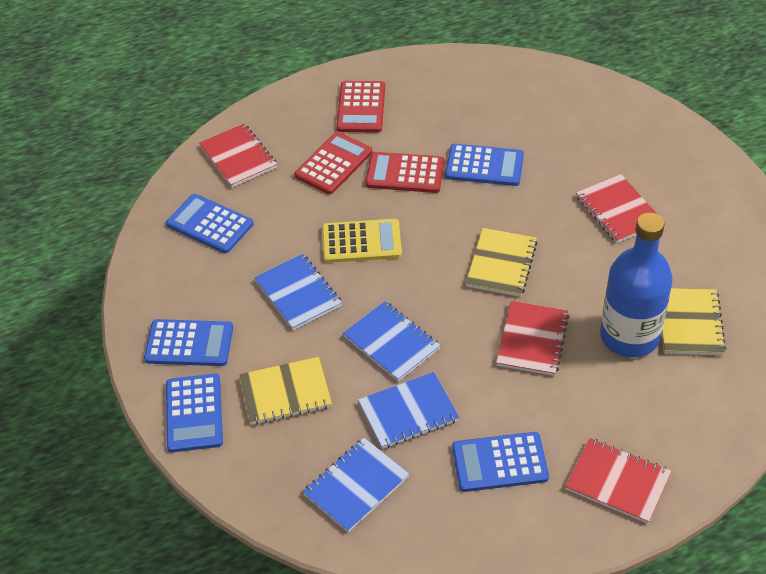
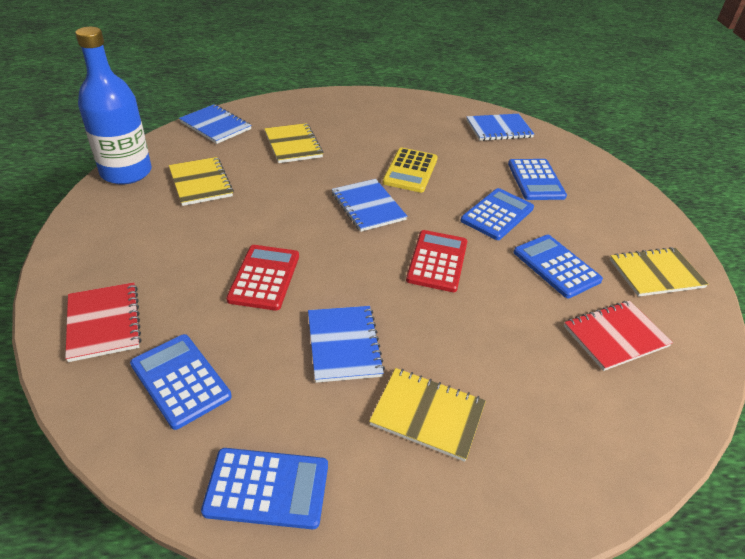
red calculator: 3 -> 2
red notebook: 4 -> 2
yellow notebook: 3 -> 4

